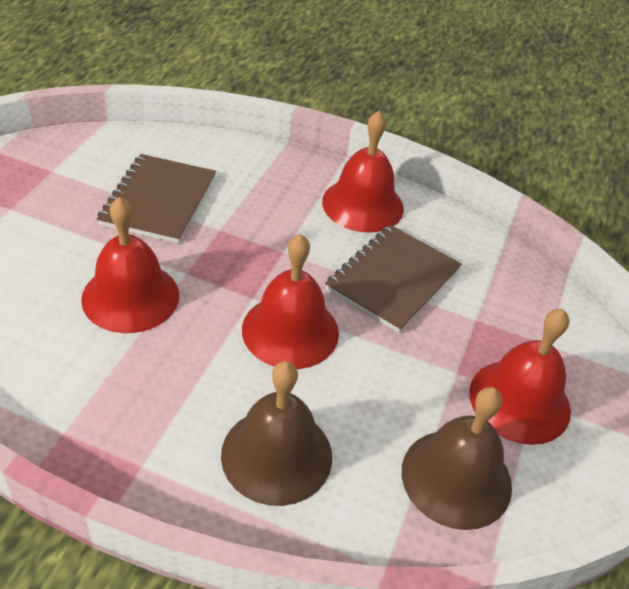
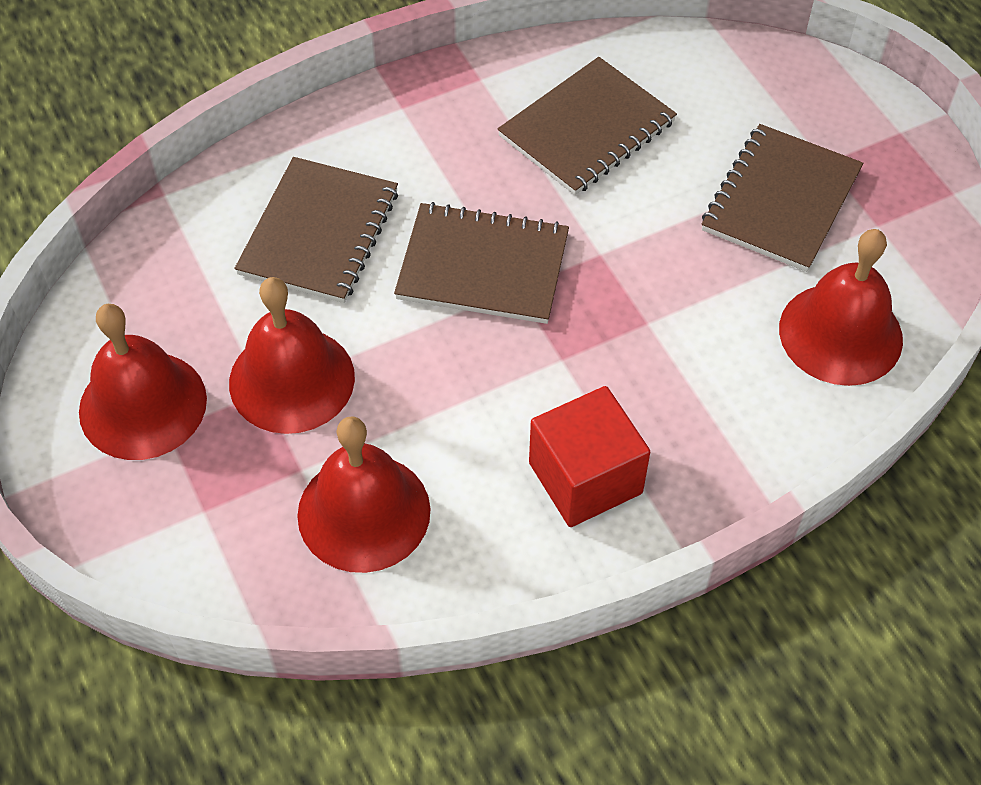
brown bell: 2 -> 0
brown notebook: 2 -> 4
red cube: 0 -> 1

